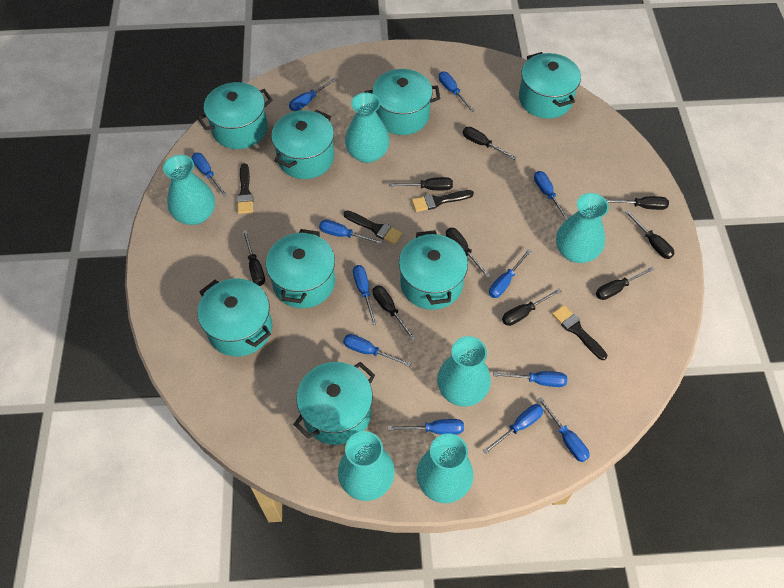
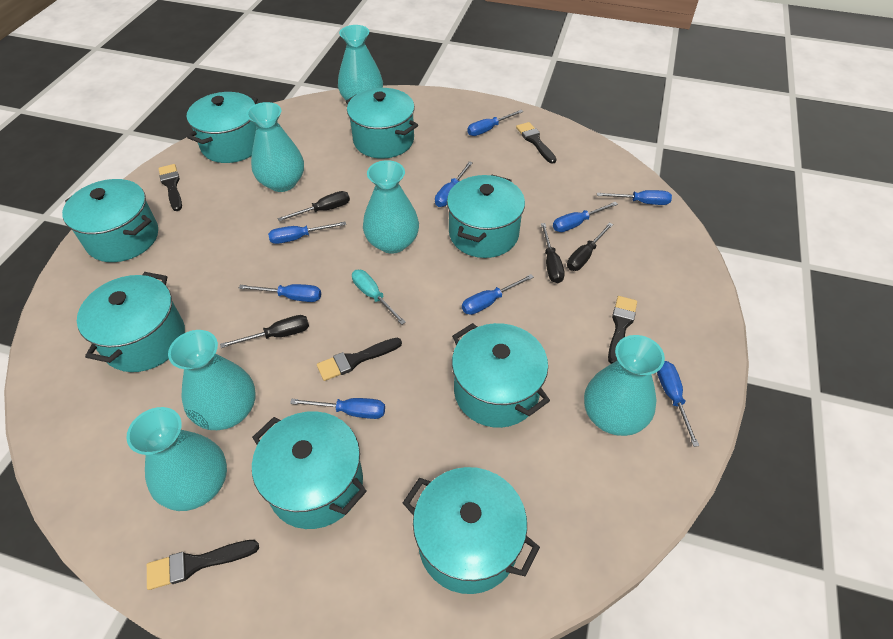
black brush: 4 -> 5
black screwdriver: 9 -> 4
blue screwdriver: 12 -> 9
turquoise screwdriver: 0 -> 1

